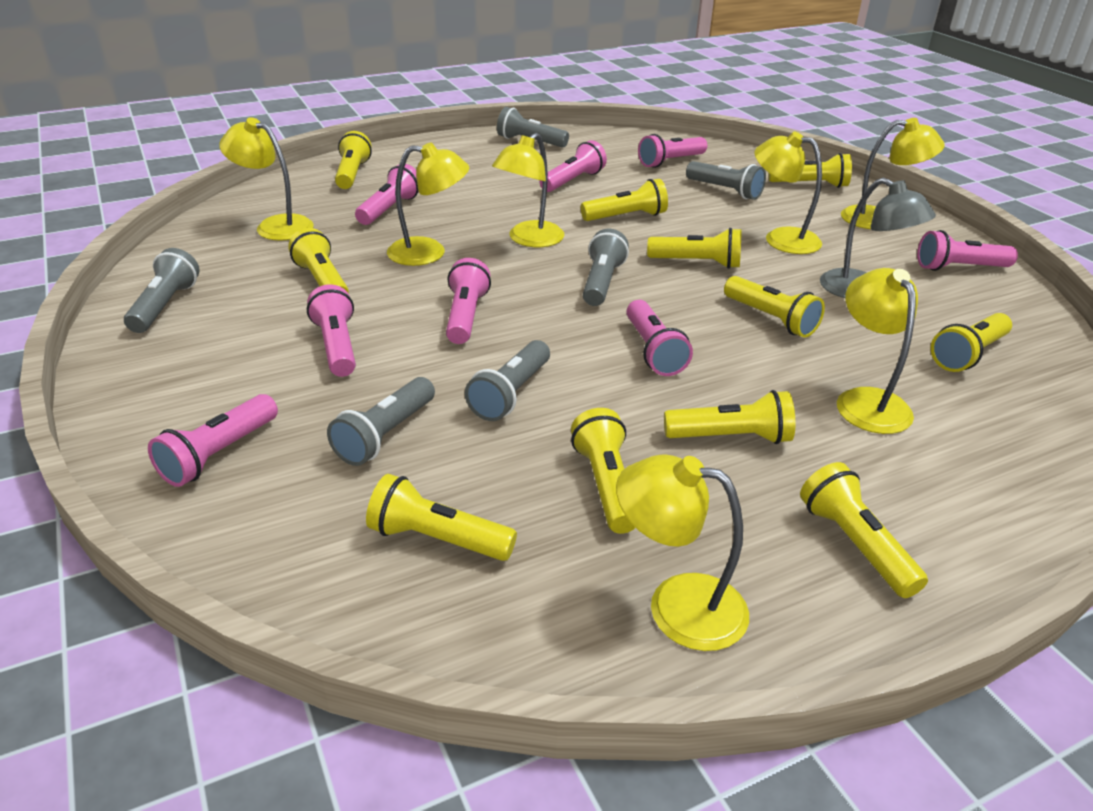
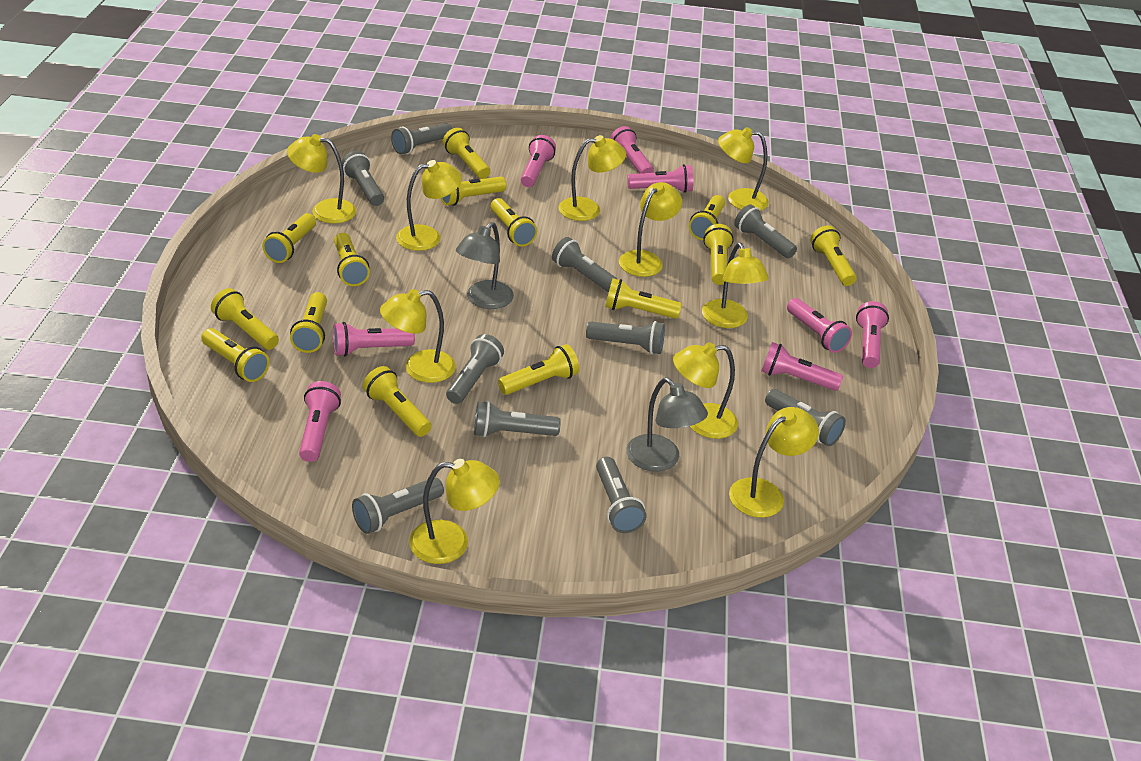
grey flashlight: 6 -> 10
grey lamp: 1 -> 2
yellow flashlight: 11 -> 14
yellow lamp: 7 -> 10

